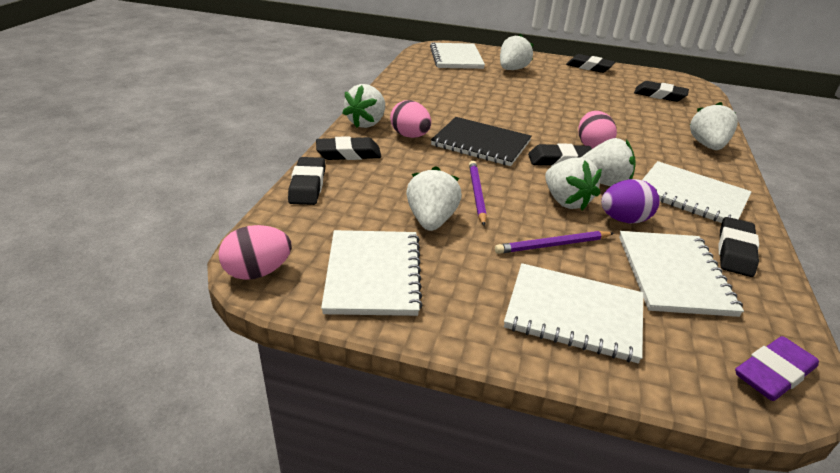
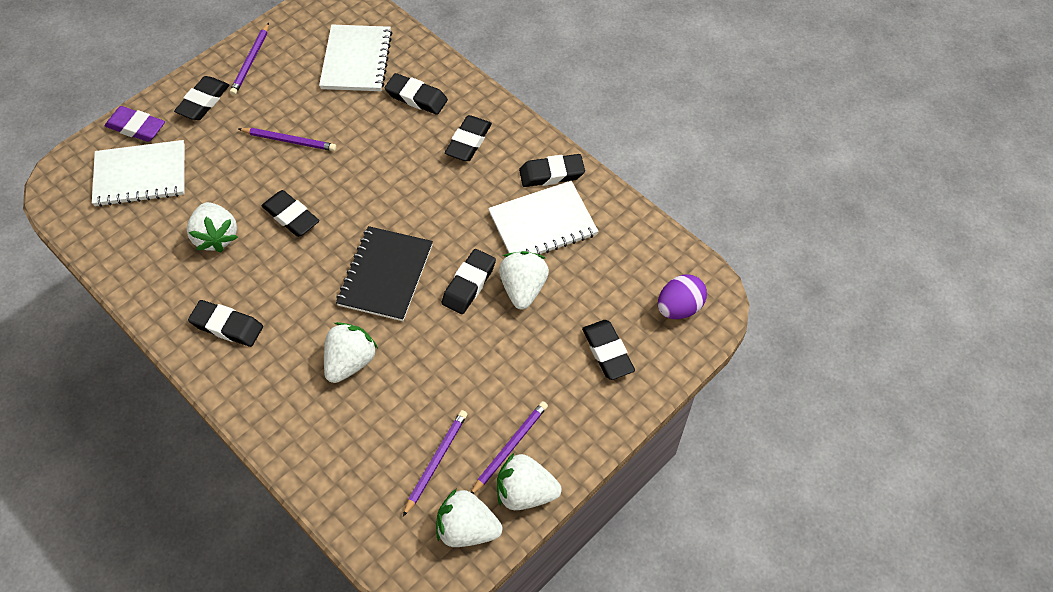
black eraser: 6 -> 8
pink egg: 3 -> 0
purple pencil: 2 -> 4
white notebook: 5 -> 3
white strawberry: 6 -> 5

